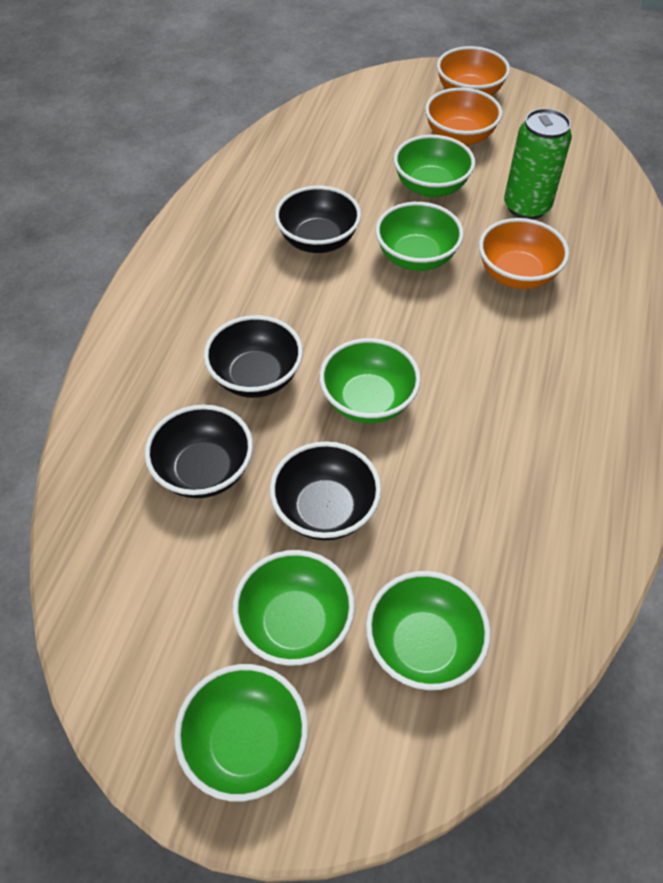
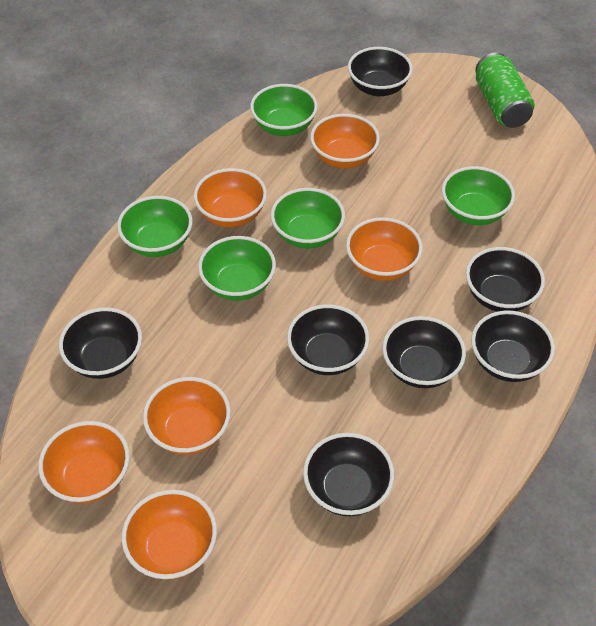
black bowl: 4 -> 7
green bowl: 6 -> 5
orange bowl: 3 -> 6

